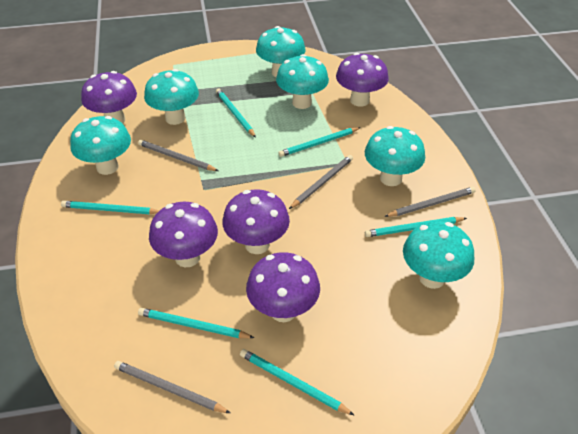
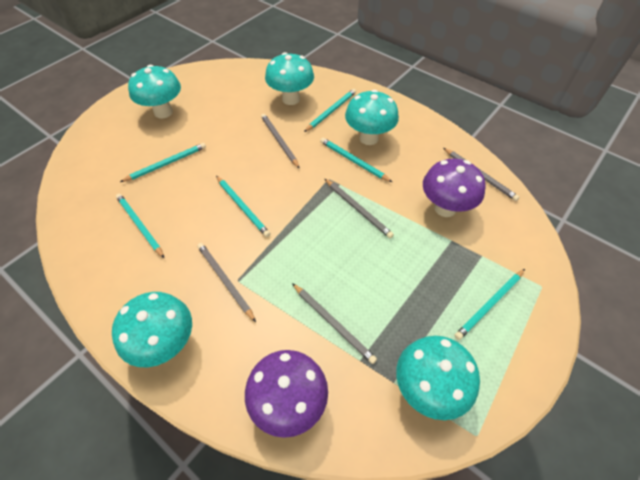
grey pencil: 4 -> 5
purple mushroom: 5 -> 2
turquoise mushroom: 6 -> 5

